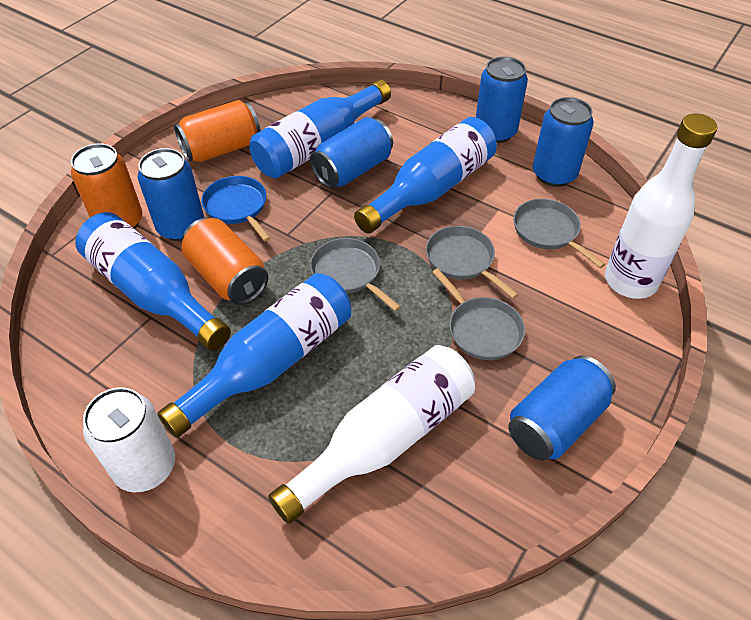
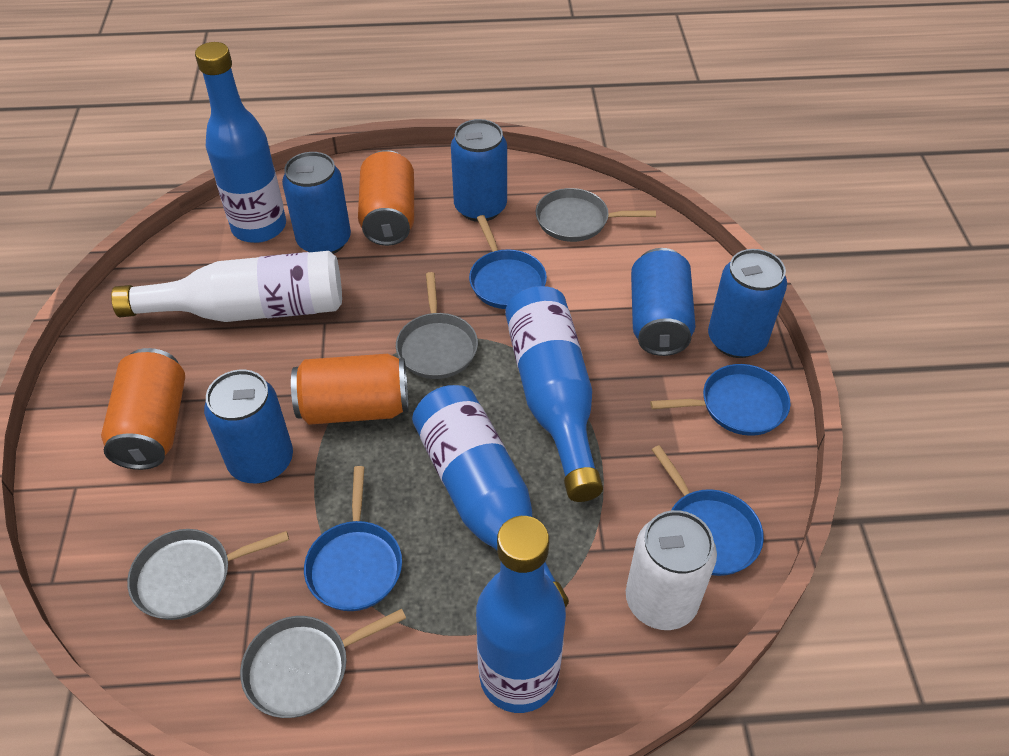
blue pan: 1 -> 4
white bottle: 2 -> 1

